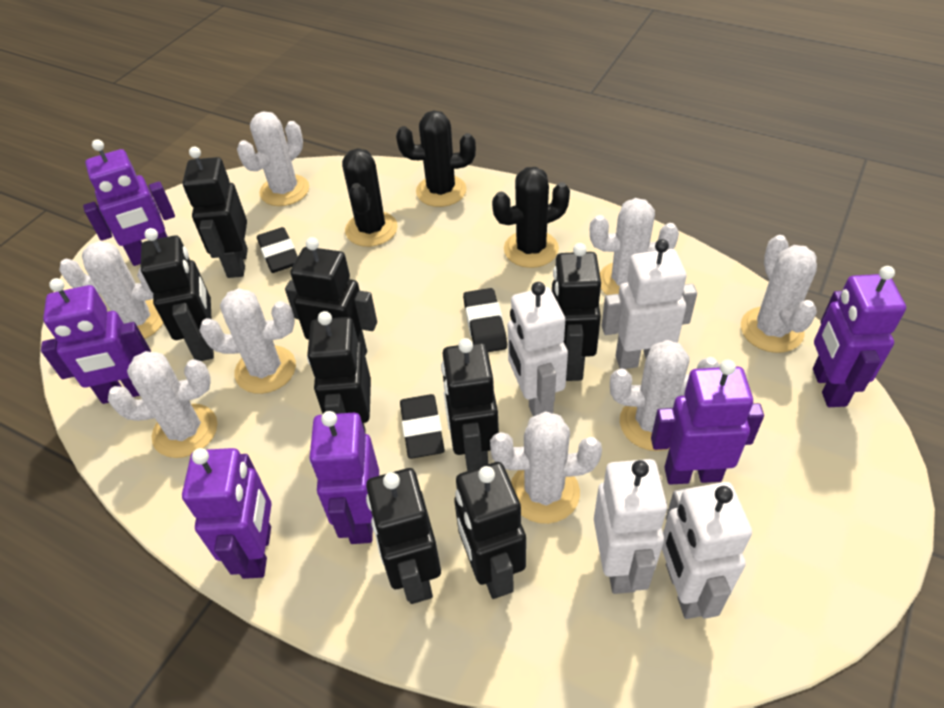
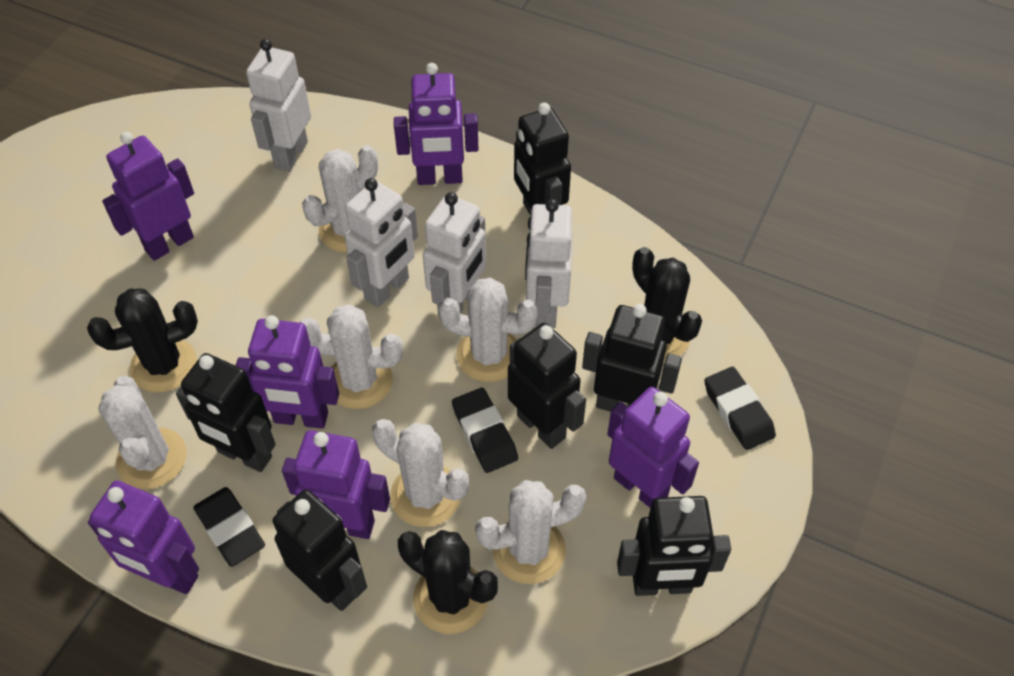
black robot: 8 -> 6
white cactus: 8 -> 6

